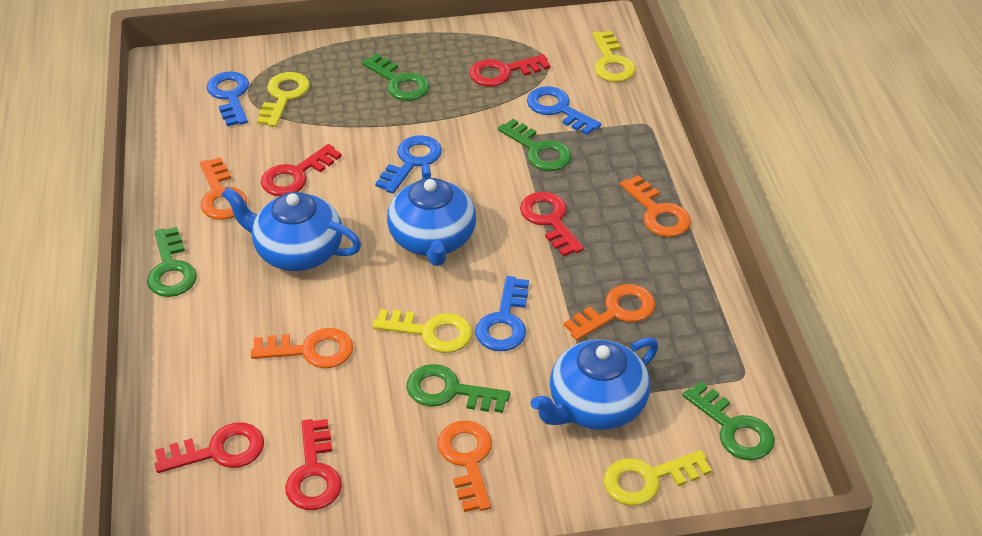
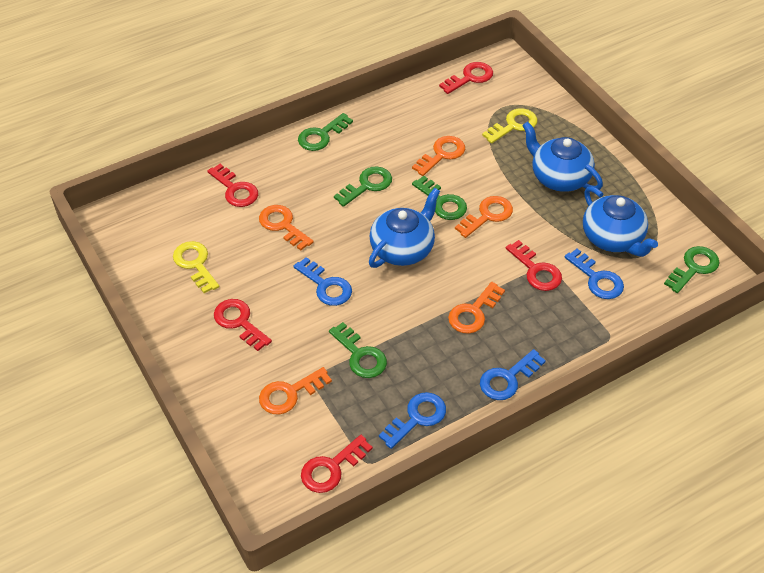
yellow key: 4 -> 2

